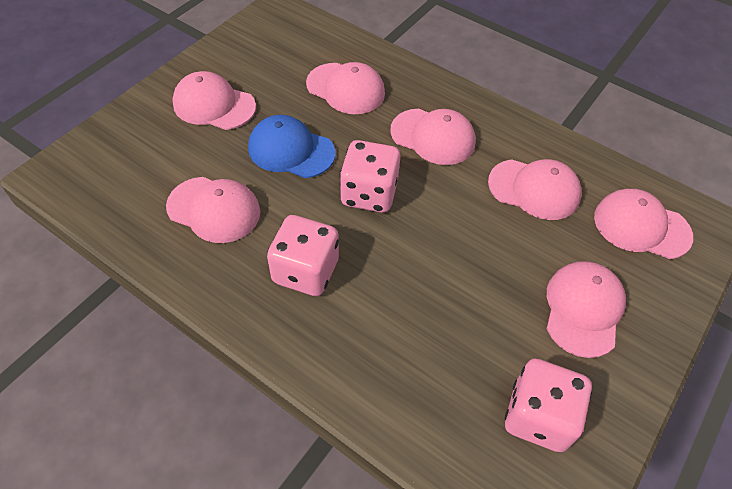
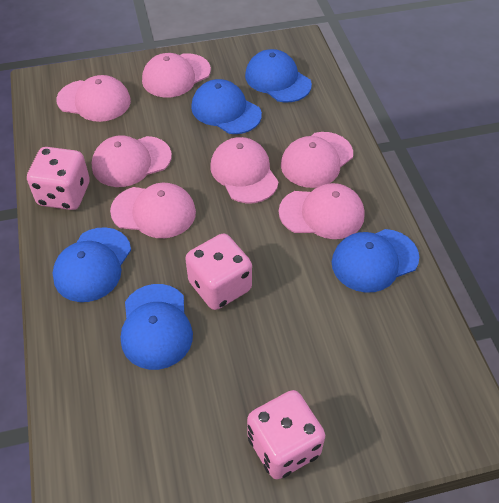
blue cap: 1 -> 5

